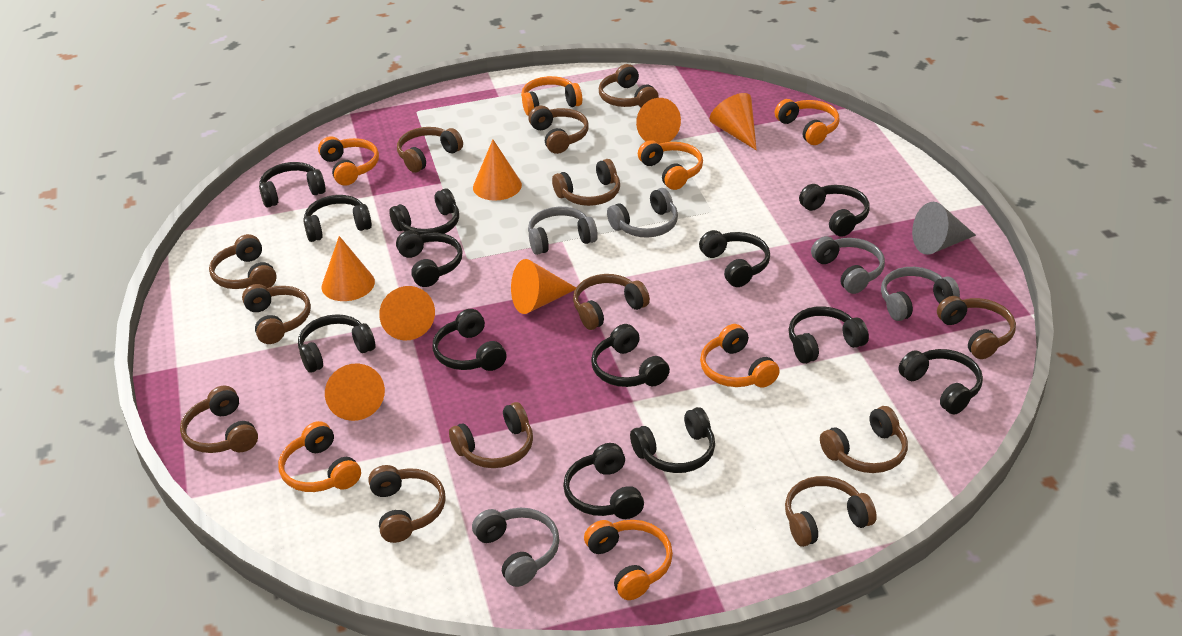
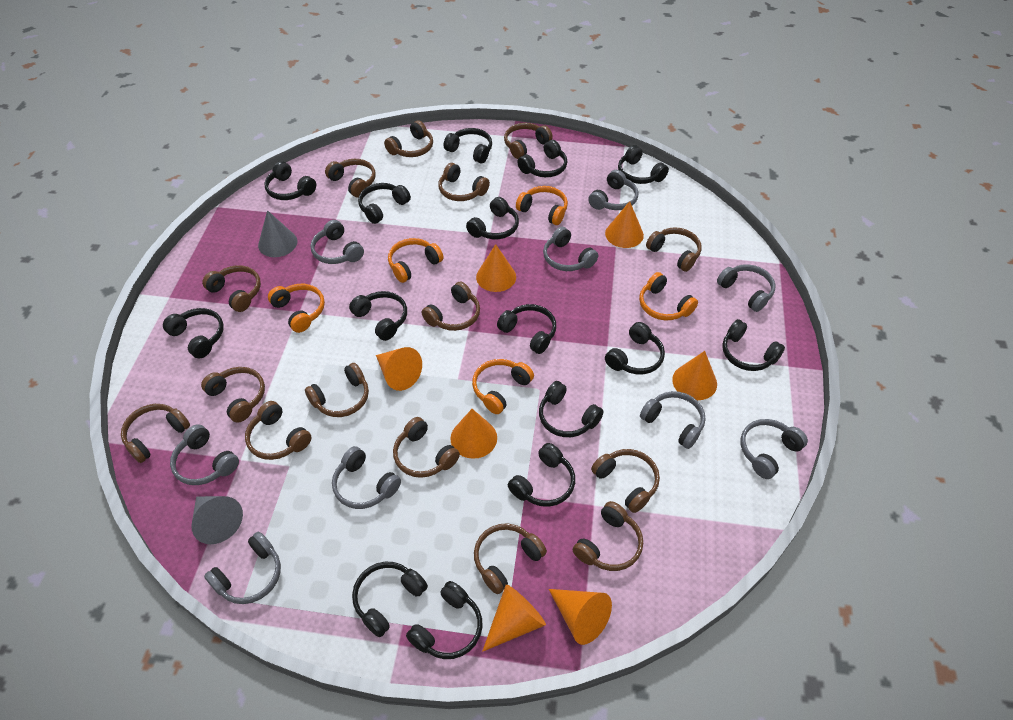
black headphones: 13 -> 15
brown headphones: 13 -> 15
grey cone: 1 -> 2
grey headphones: 5 -> 9
orange headphones: 7 -> 5

